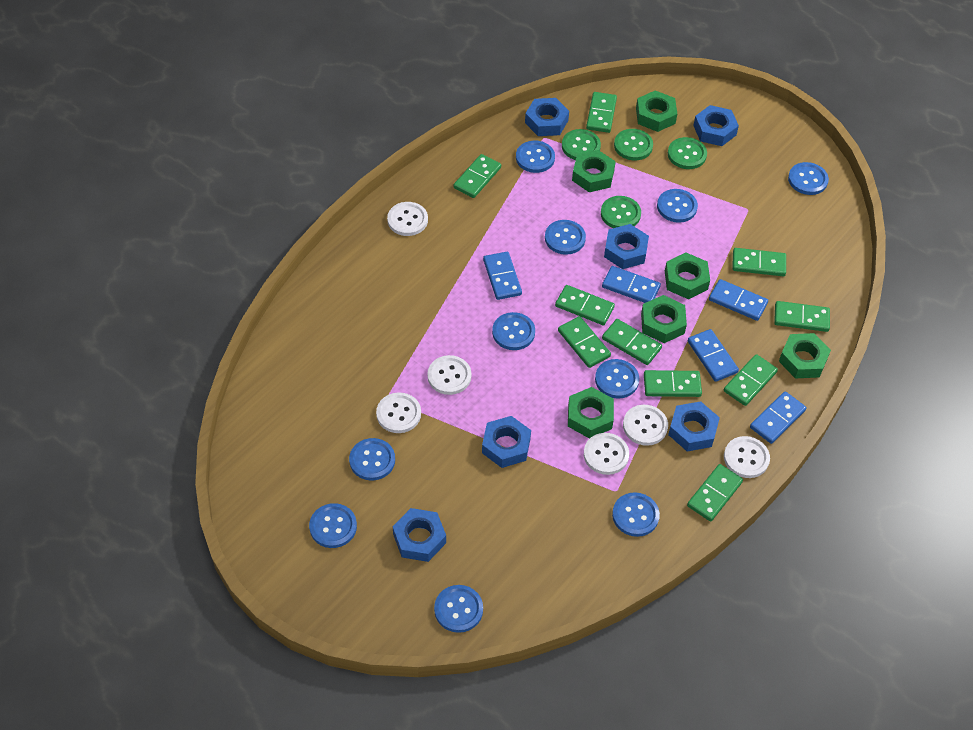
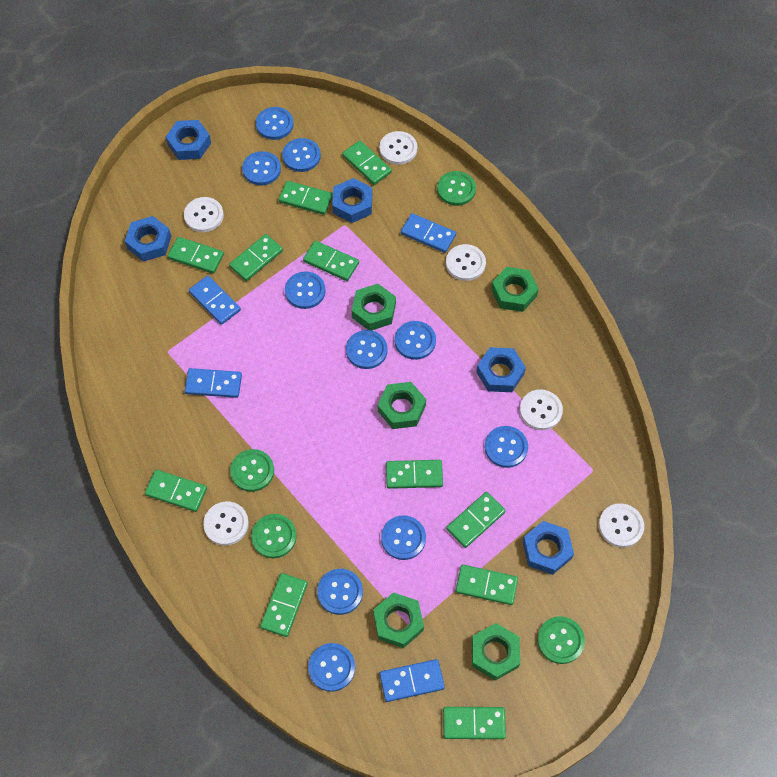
blue domino: 5 -> 4
blue nut: 6 -> 5
green domino: 10 -> 11
green nut: 6 -> 5

